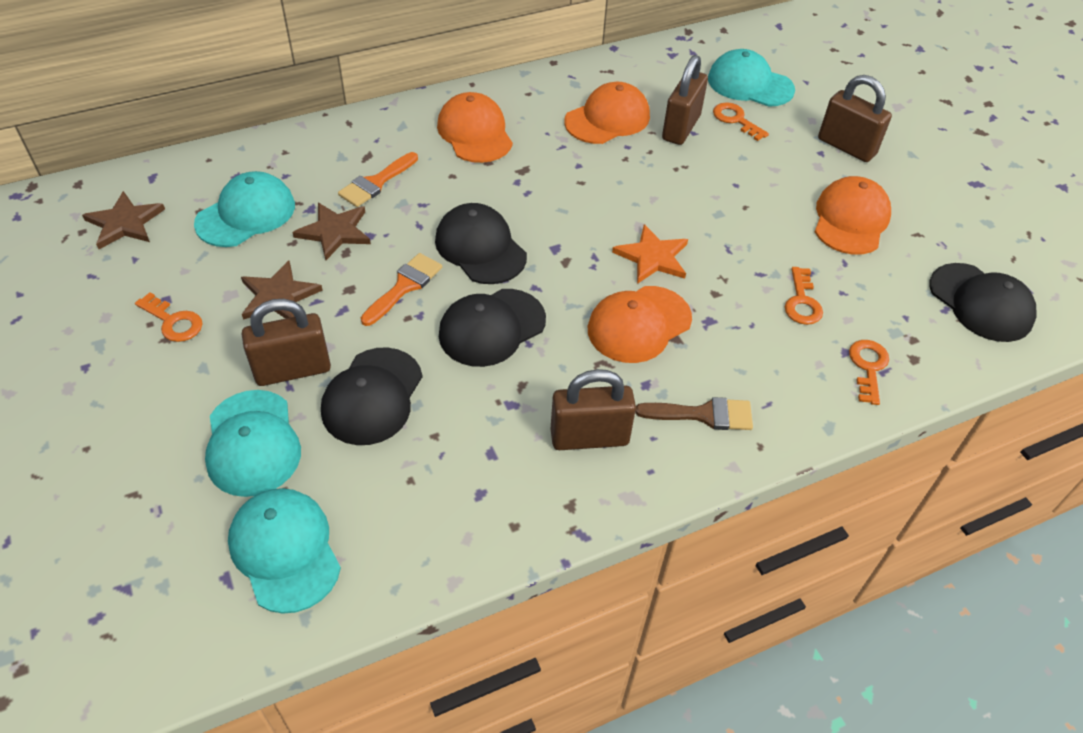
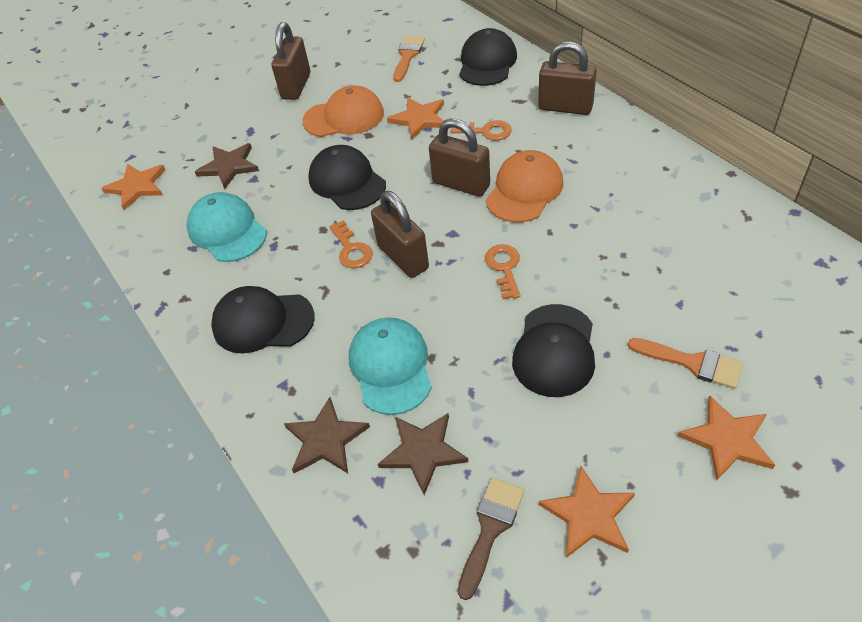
orange cap: 4 -> 2
orange key: 4 -> 3
orange star: 1 -> 4
turquoise cap: 4 -> 2

